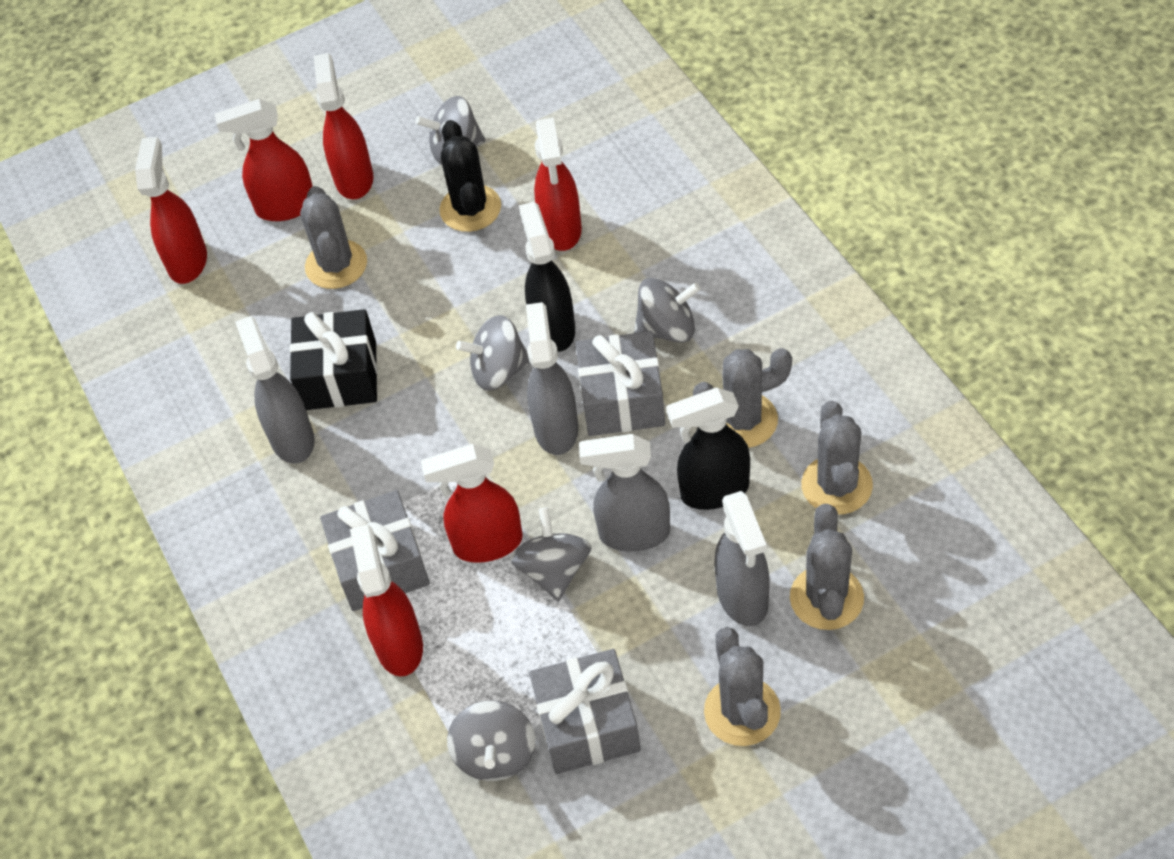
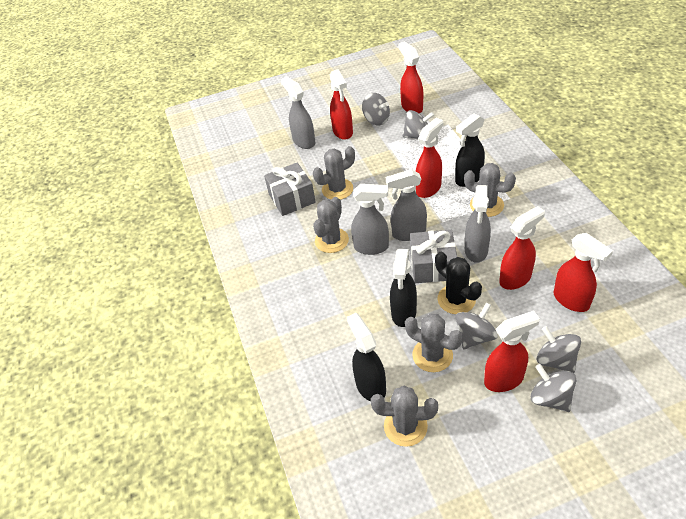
black gift: 1 -> 0
black spray bottle: 2 -> 3
grey gift: 3 -> 2

